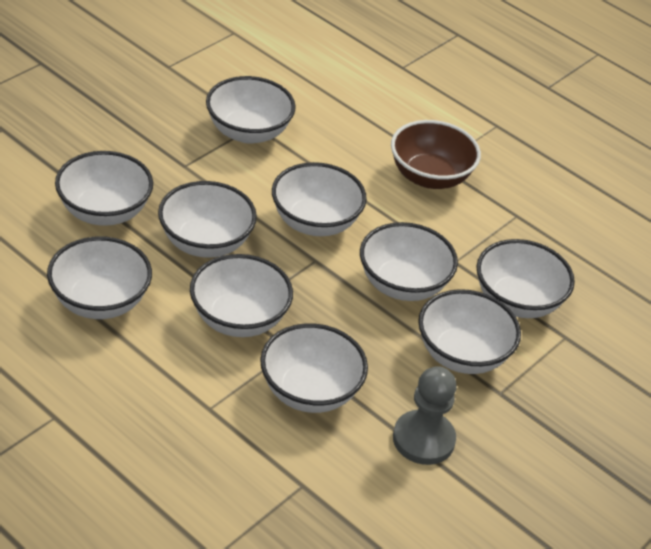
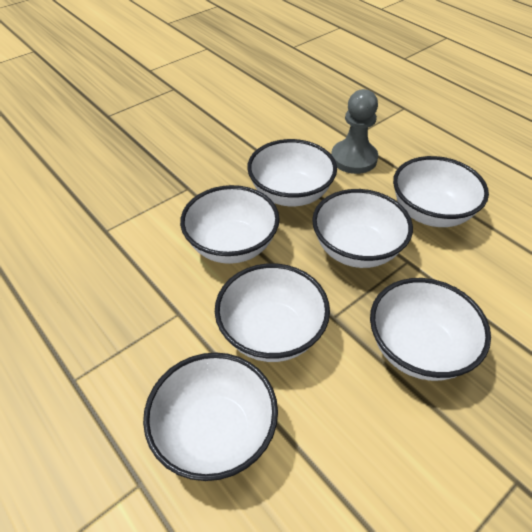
brown bowl: 1 -> 0
white bowl: 10 -> 7

